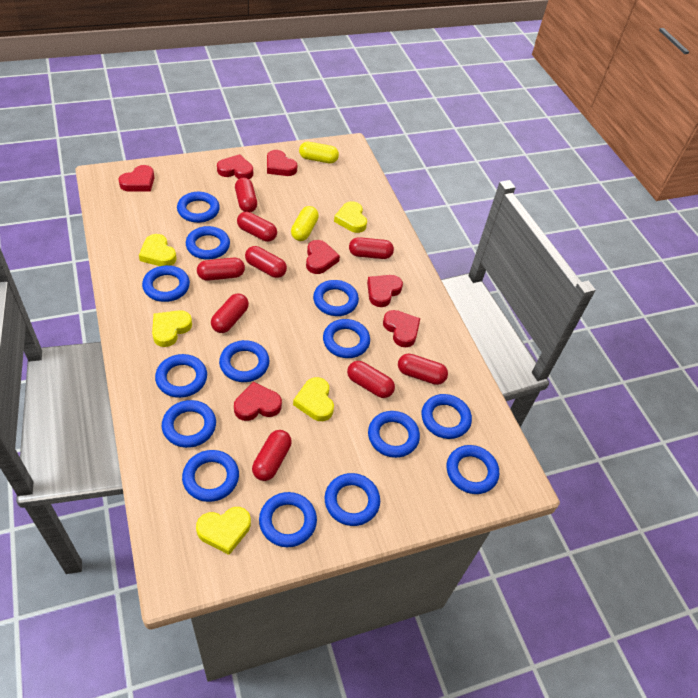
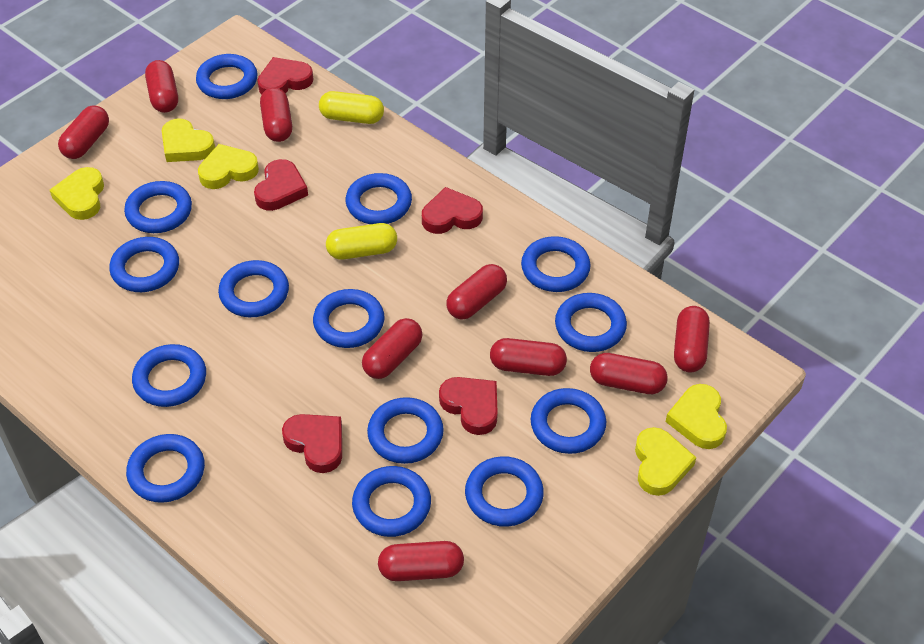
red heart: 7 -> 5

